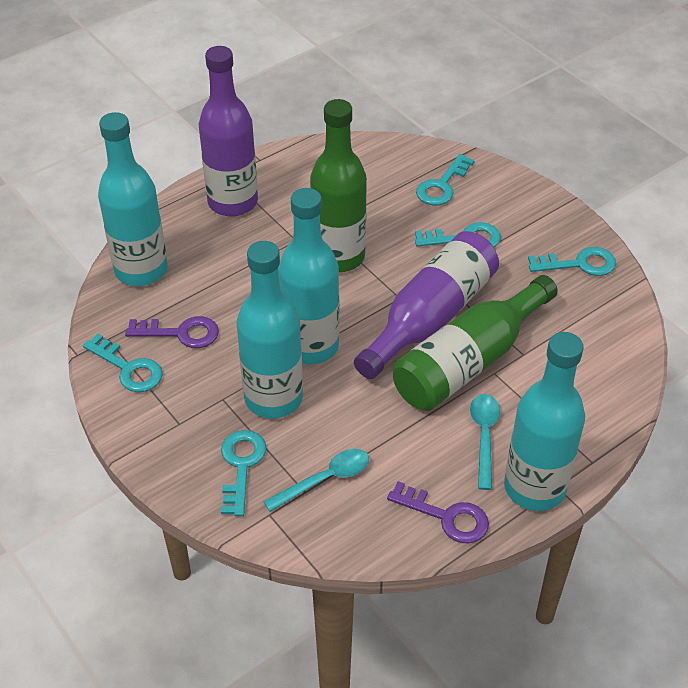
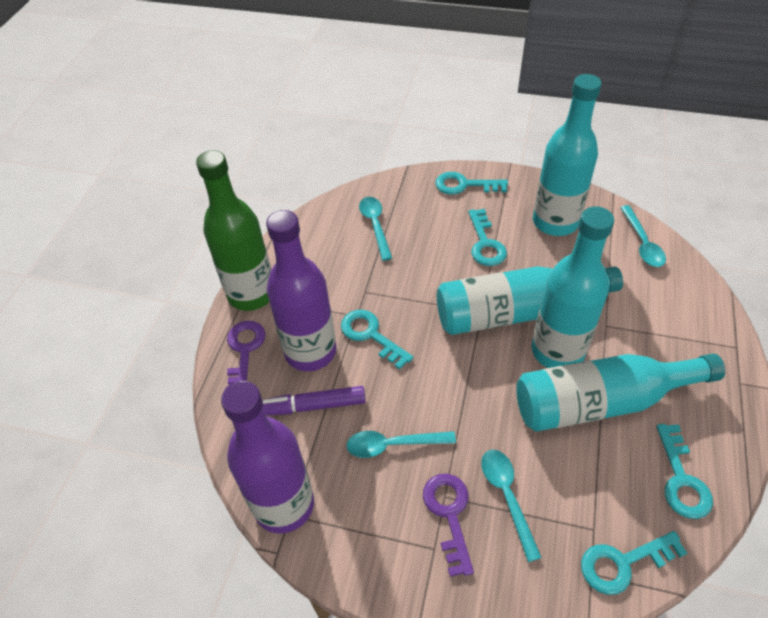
green bottle: 2 -> 1
purple marker: 0 -> 1
turquoise spoon: 2 -> 4

